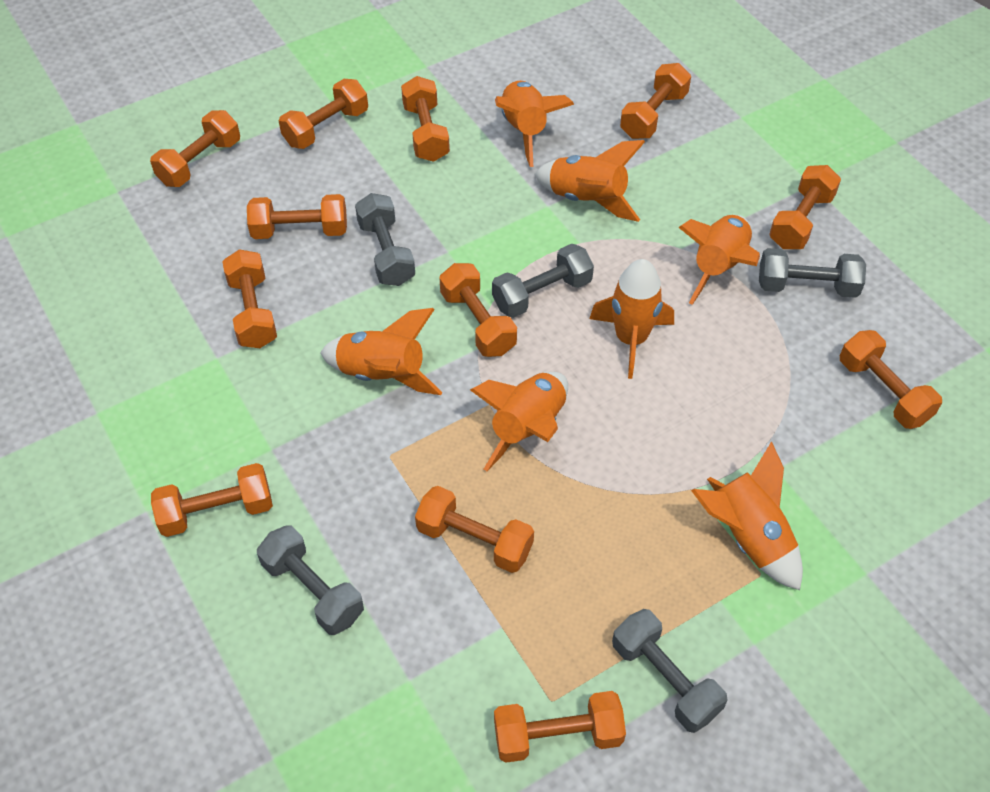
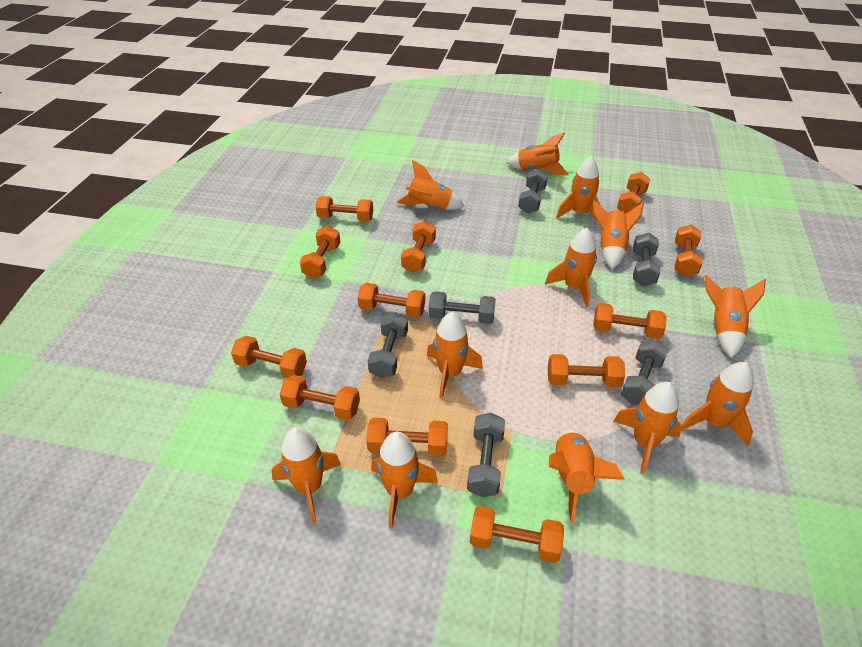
grey dumbbell: 5 -> 6
orange rocket: 7 -> 12

